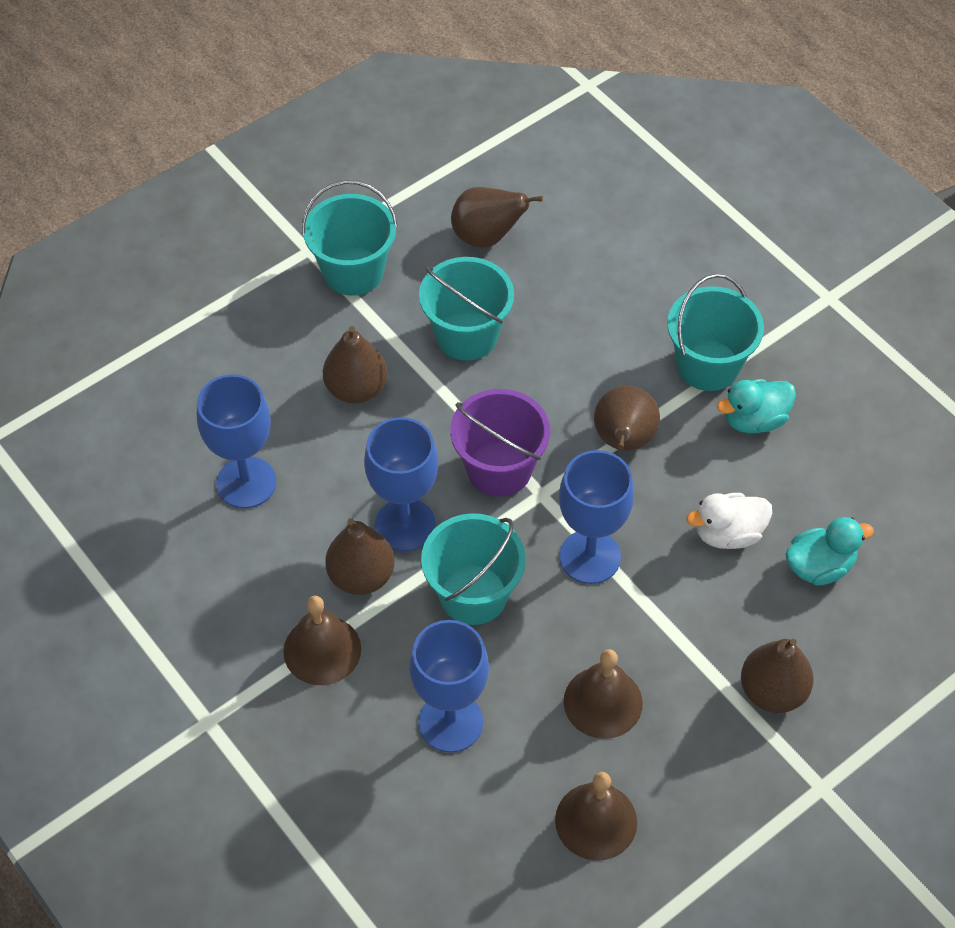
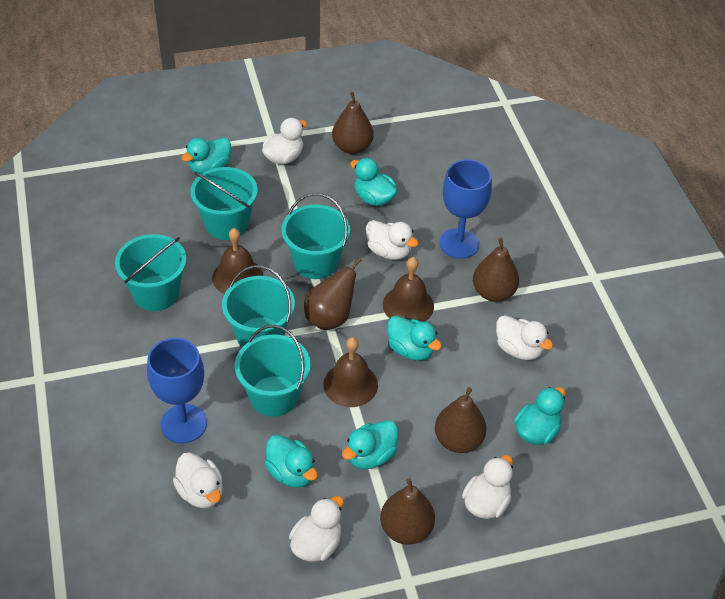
blue goblet: 4 -> 2
purple bucket: 1 -> 0
turquoise bucket: 4 -> 5
turquoise duck: 2 -> 6
white duck: 1 -> 6

